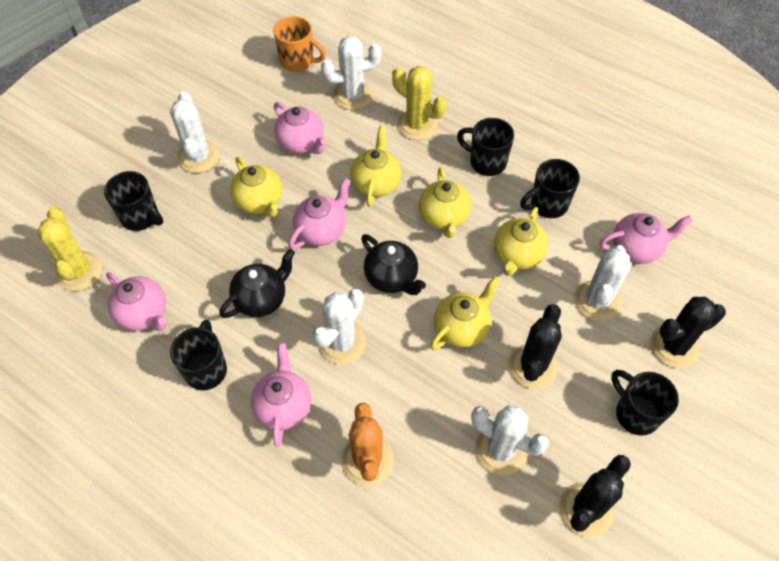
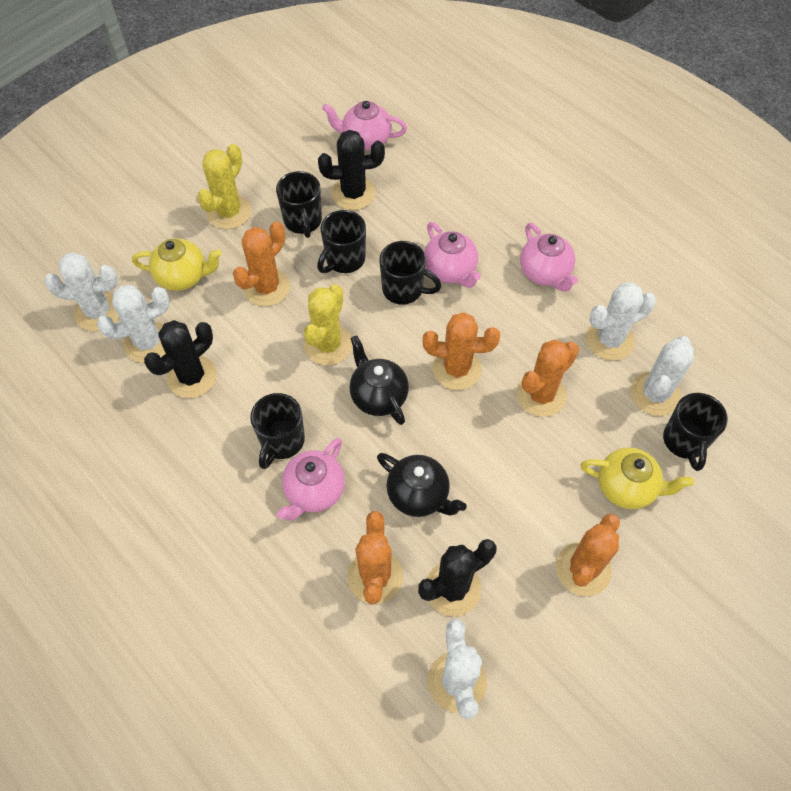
orange cactus: 1 -> 5
orange mug: 1 -> 0
pink teapot: 5 -> 4
yellow teapot: 5 -> 2

